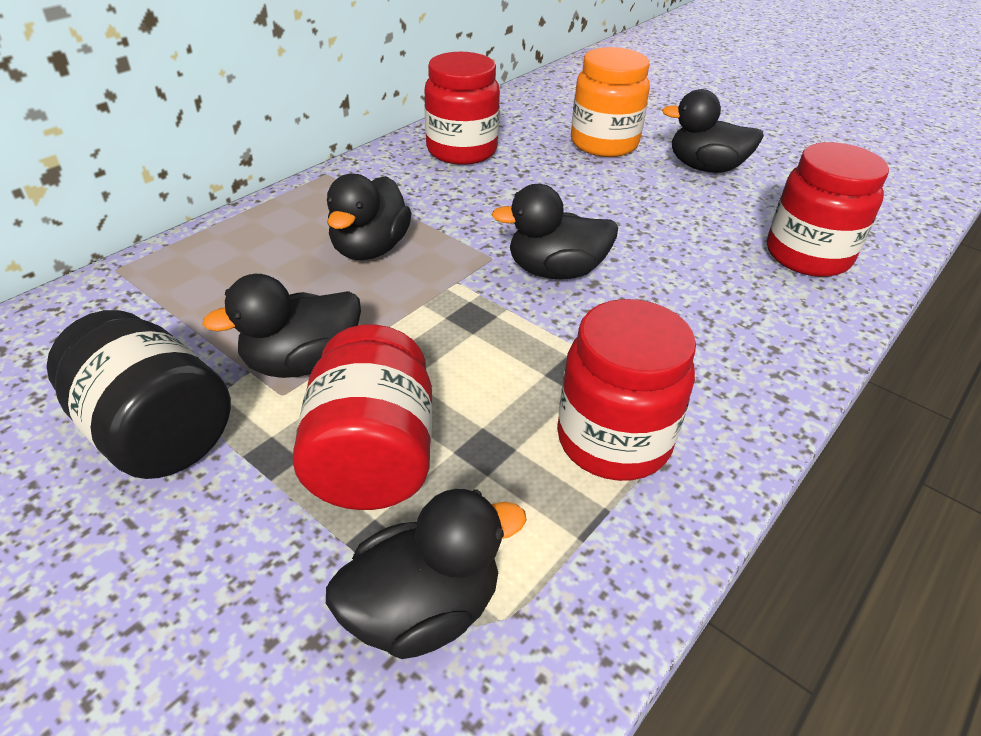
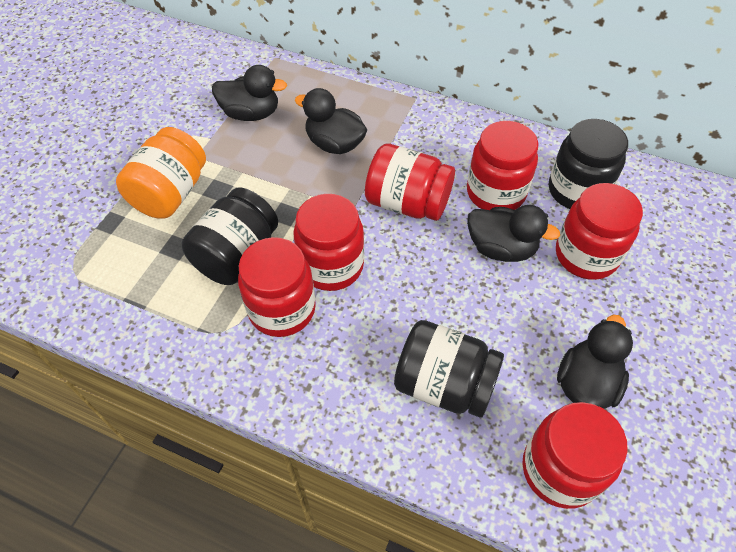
black duck: 5 -> 4
black jar: 1 -> 3
red jar: 4 -> 6

